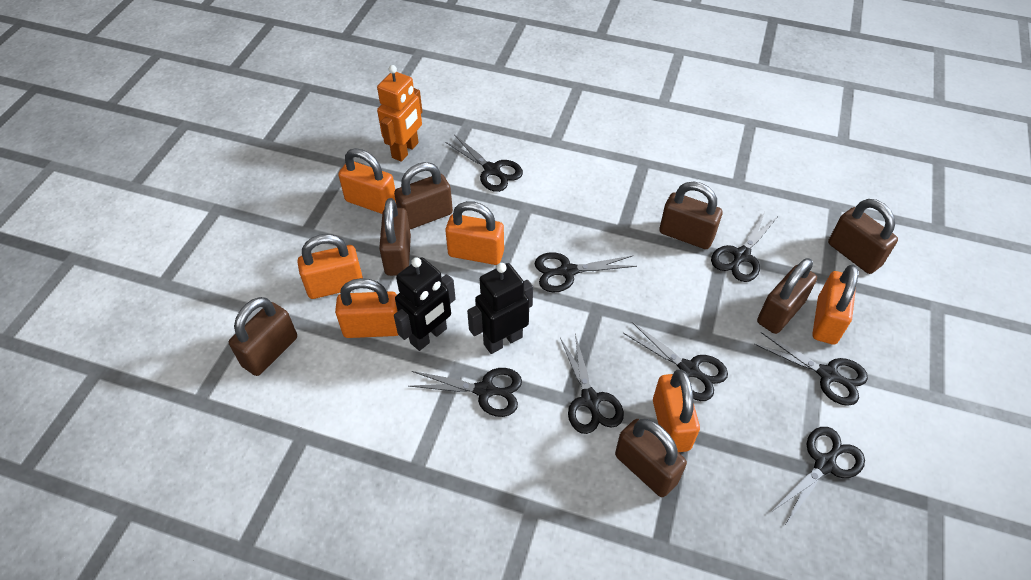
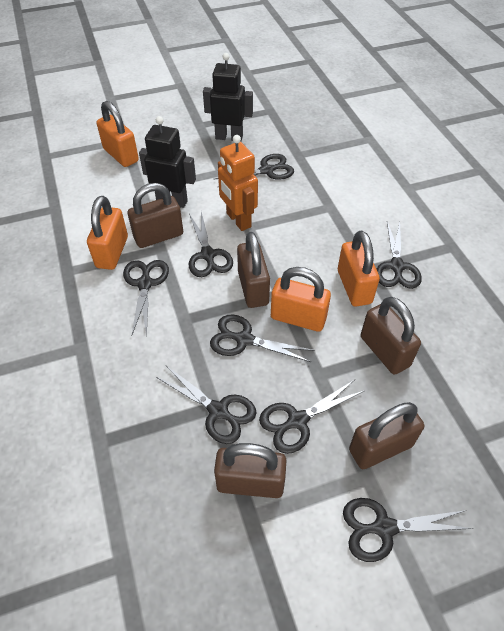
brown padlock: 7 -> 5
orange padlock: 6 -> 4

